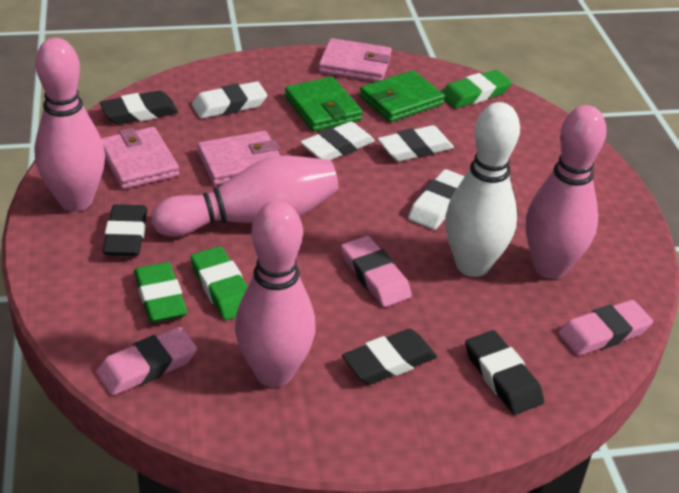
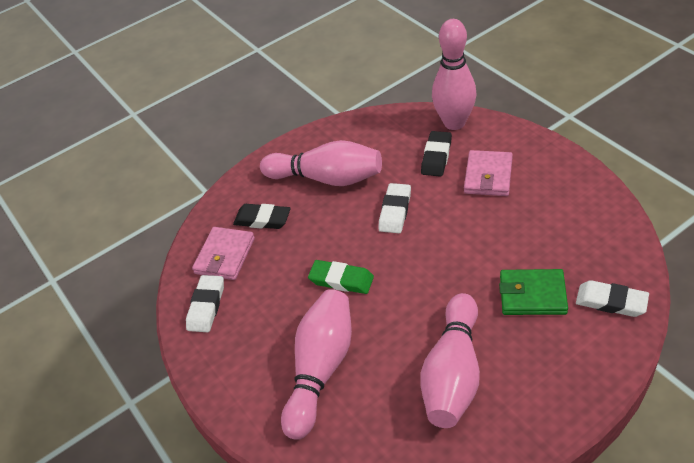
black eraser: 4 -> 2
green eraser: 3 -> 1
green wallet: 2 -> 1
pink eraser: 3 -> 0
pink wallet: 3 -> 2
white bowling pin: 1 -> 0
white eraser: 4 -> 3

